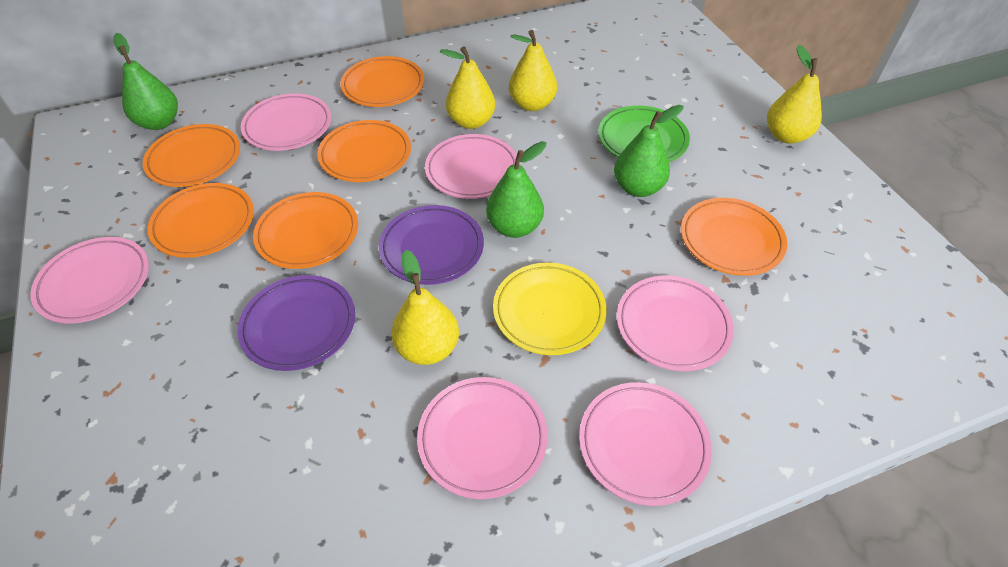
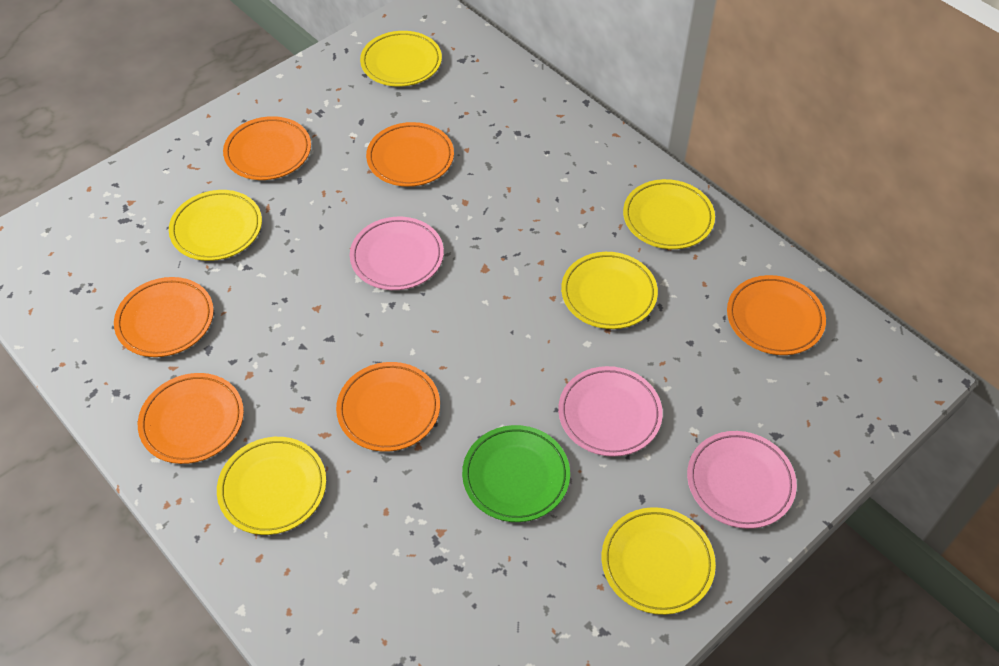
green pear: 3 -> 0
pink plate: 6 -> 3
purple plate: 2 -> 0
yellow pear: 4 -> 0
yellow plate: 1 -> 6

